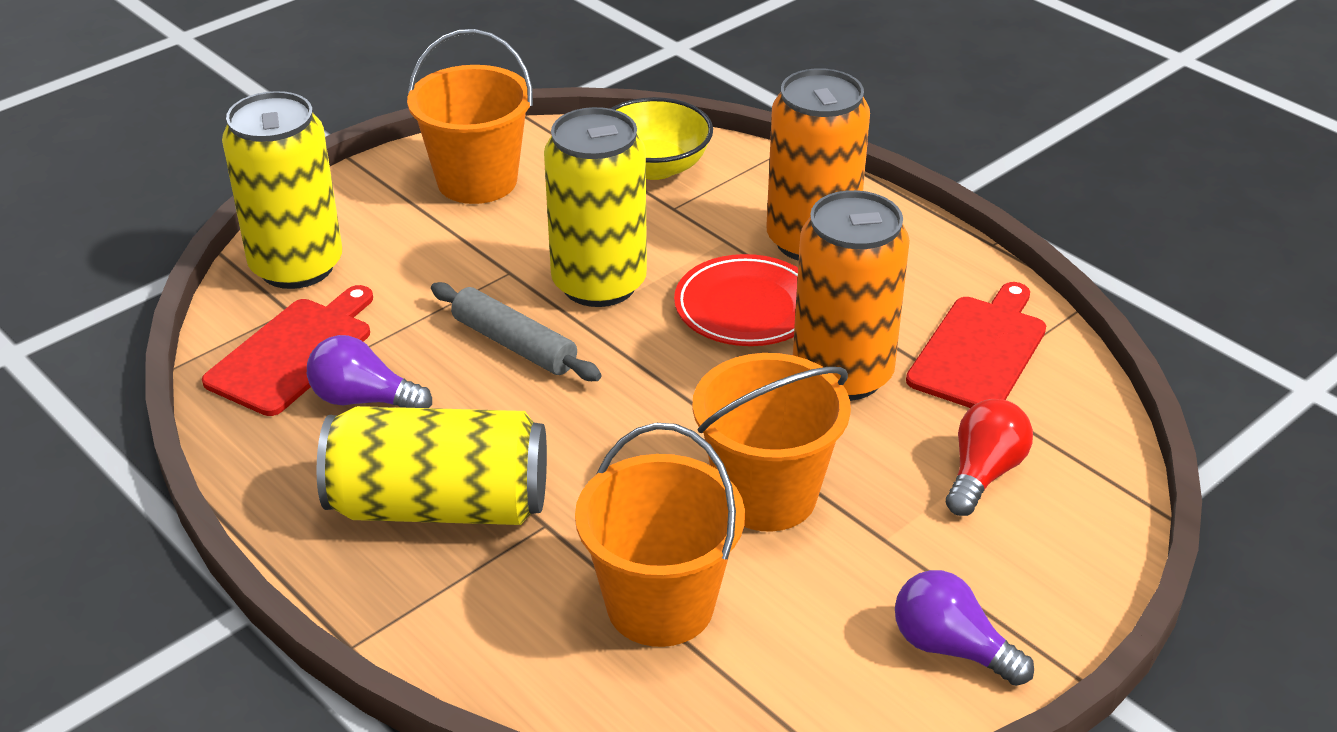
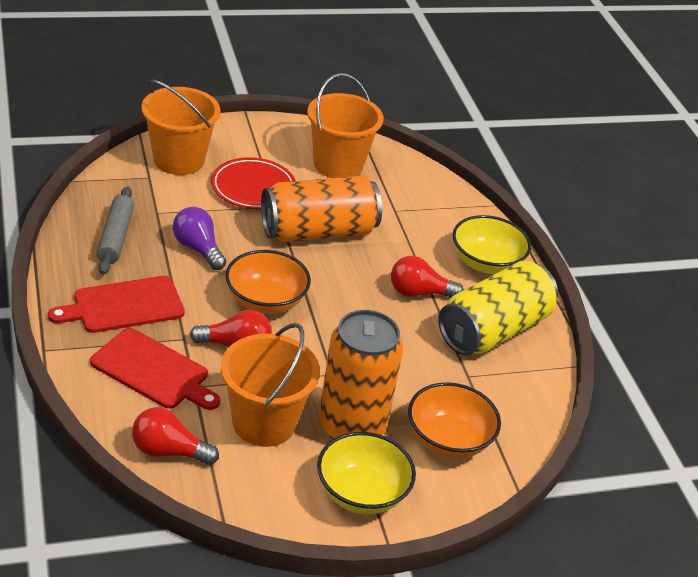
orange bowl: 0 -> 2
purple light bulb: 2 -> 1
red light bulb: 1 -> 3
yellow bowl: 1 -> 2
yellow can: 3 -> 1

